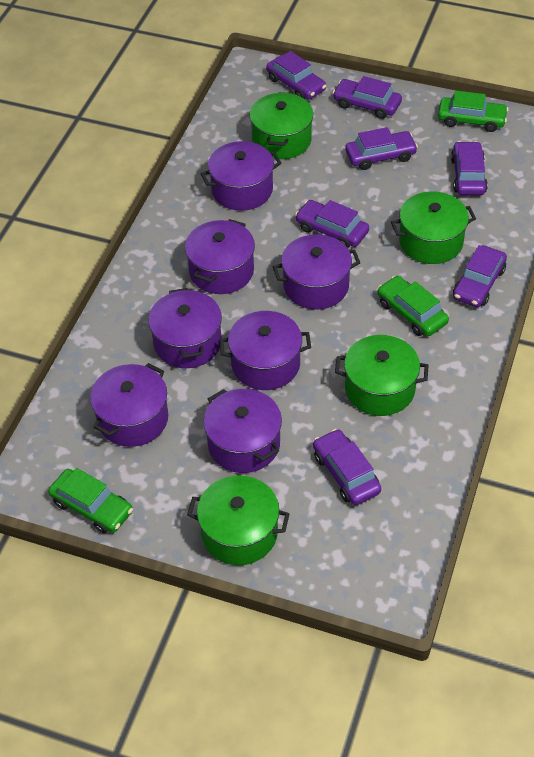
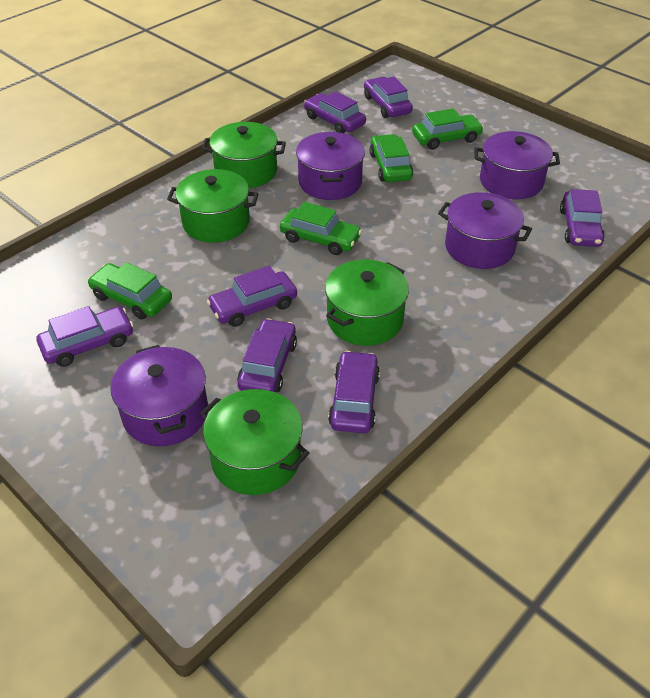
green car: 3 -> 4
purple pot: 7 -> 4

